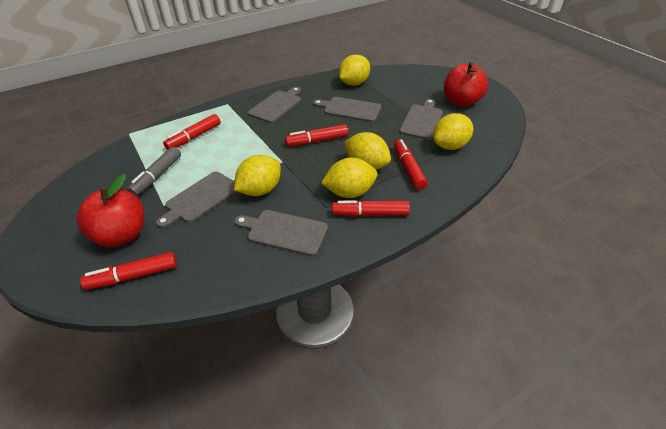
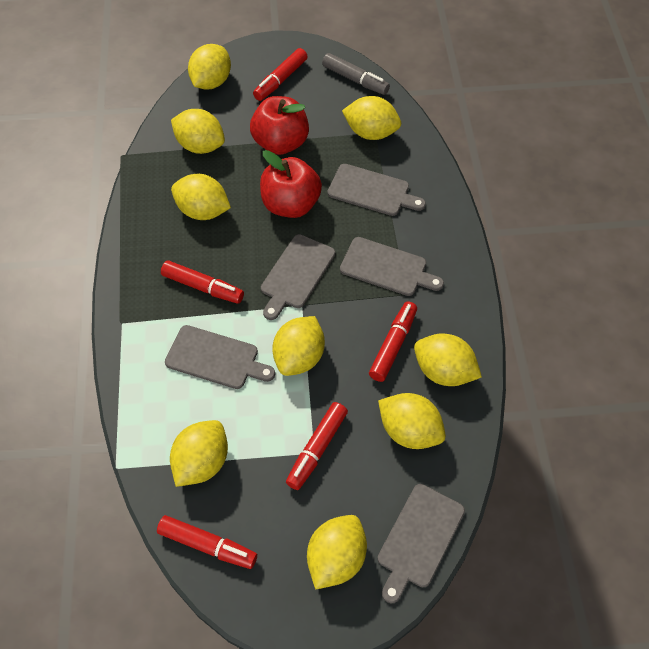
yellow lemon: 5 -> 9

